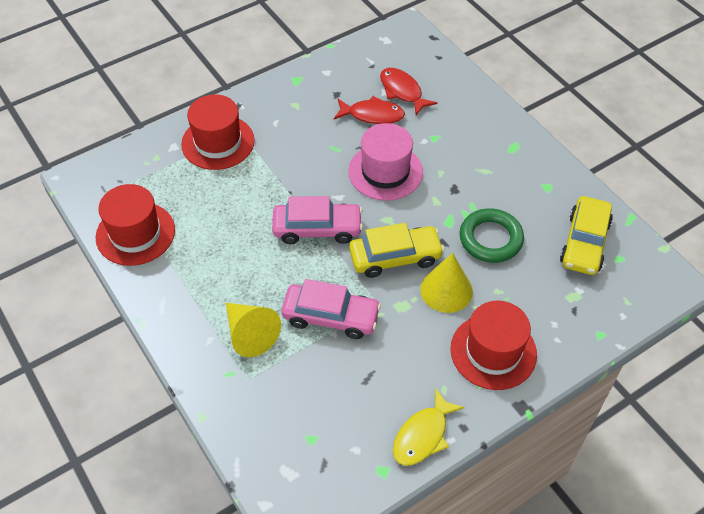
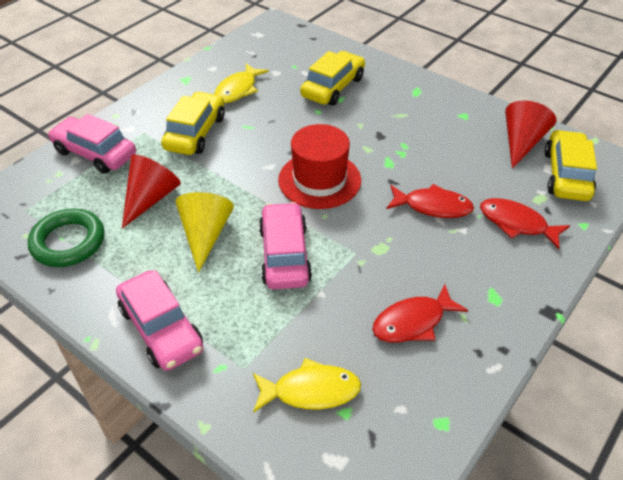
pink car: 2 -> 3
pink hat: 1 -> 0
red cone: 0 -> 2
red fish: 2 -> 3
red hat: 3 -> 1
yellow car: 2 -> 3
yellow cone: 2 -> 1
yellow fish: 1 -> 2

